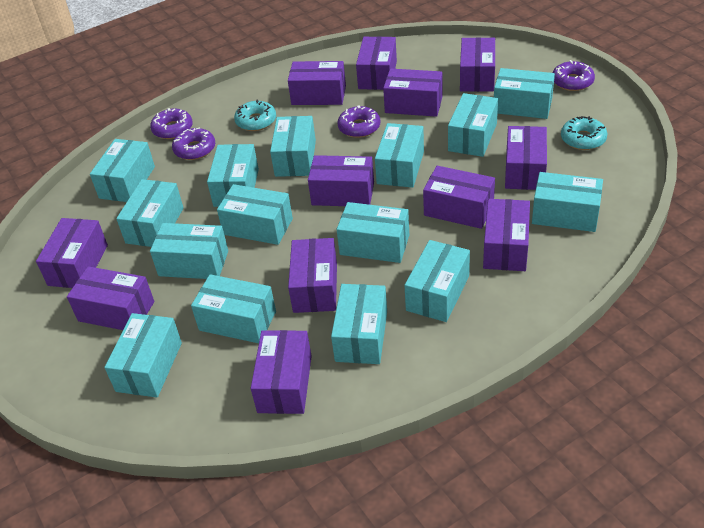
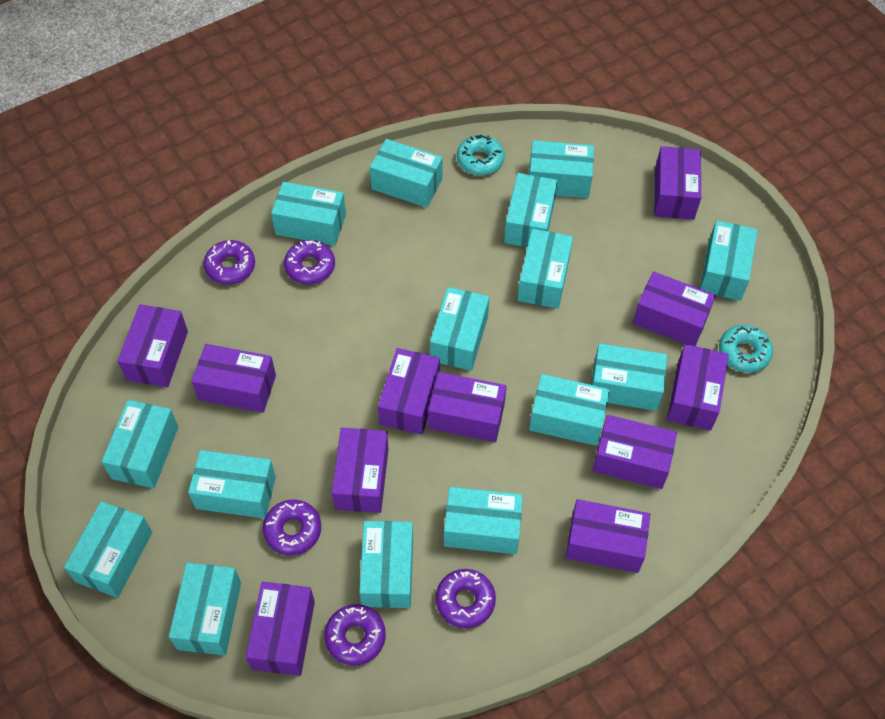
purple box: 12 -> 11
purple donut: 4 -> 5

